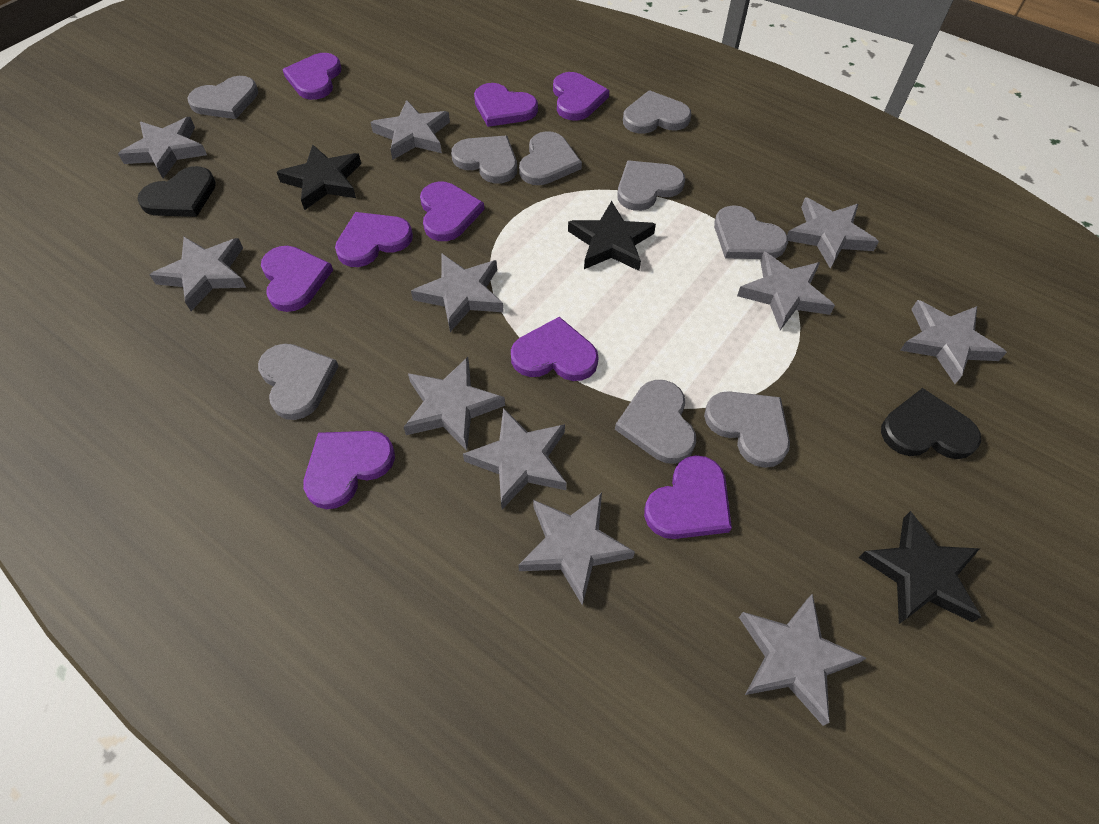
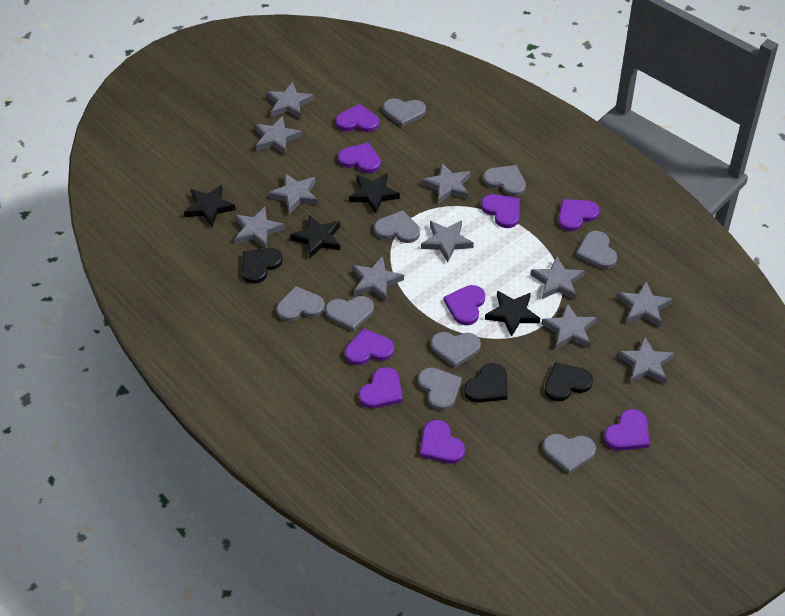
black heart: 2 -> 3
black star: 3 -> 4

